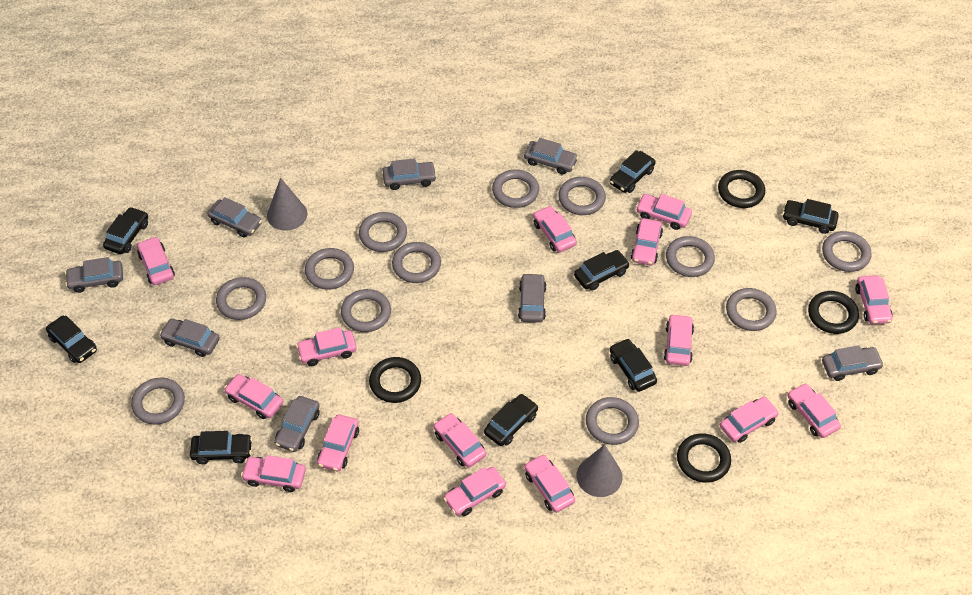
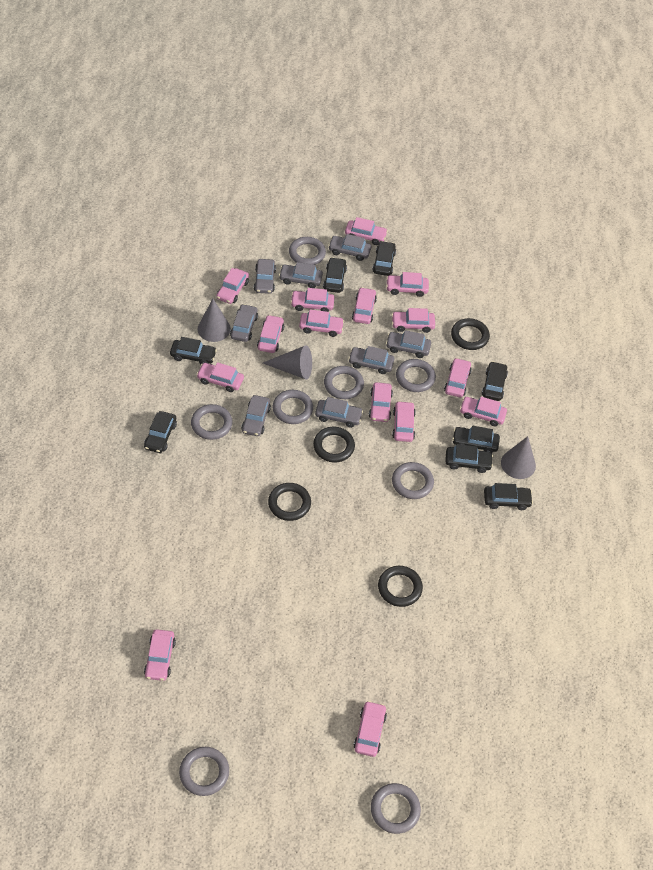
grey cone: 2 -> 3
grey ring: 12 -> 8

